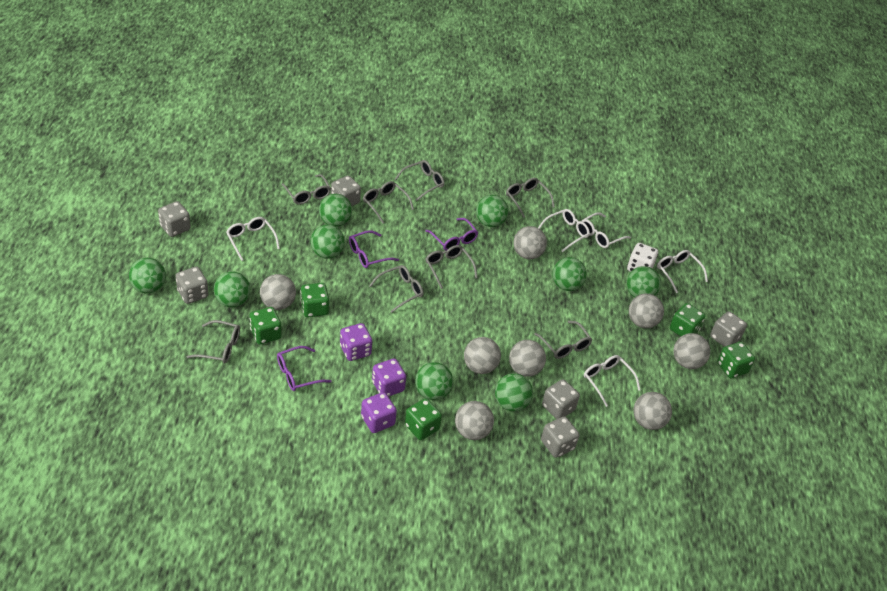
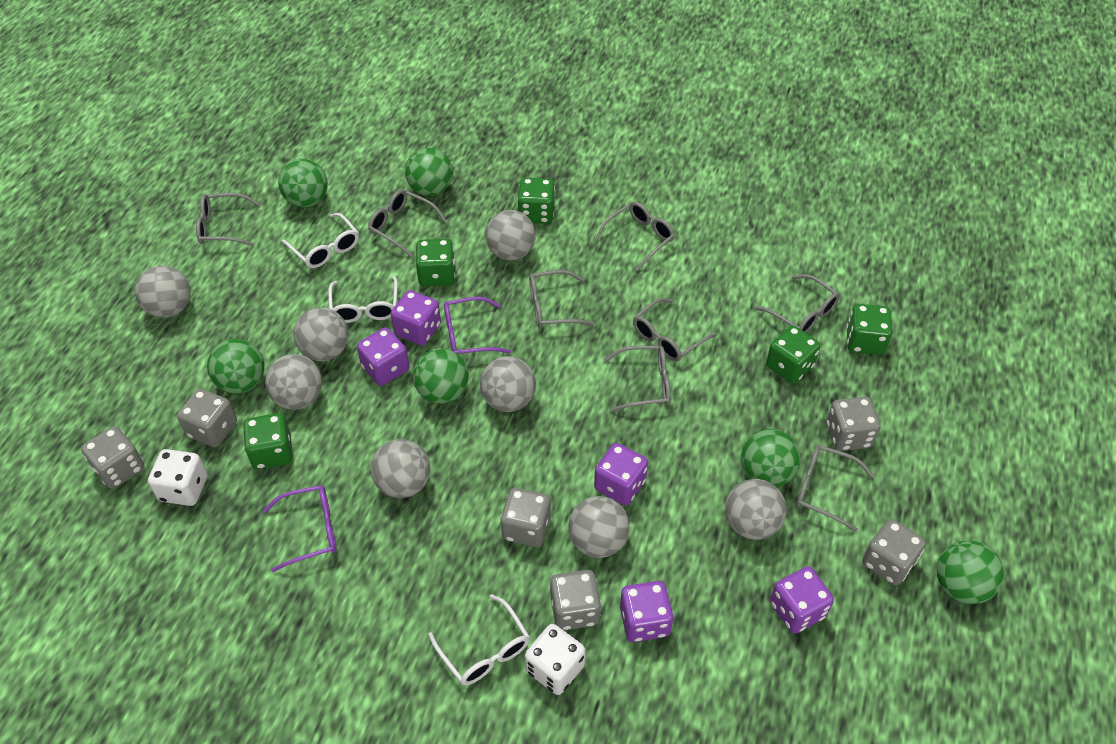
green ball: 9 -> 6
purple dice: 3 -> 5
purple glasses: 3 -> 2
white dice: 1 -> 2
white glasses: 5 -> 3

